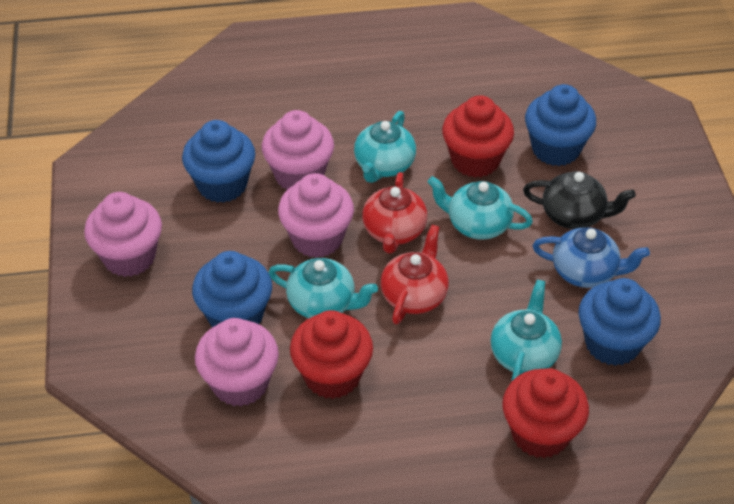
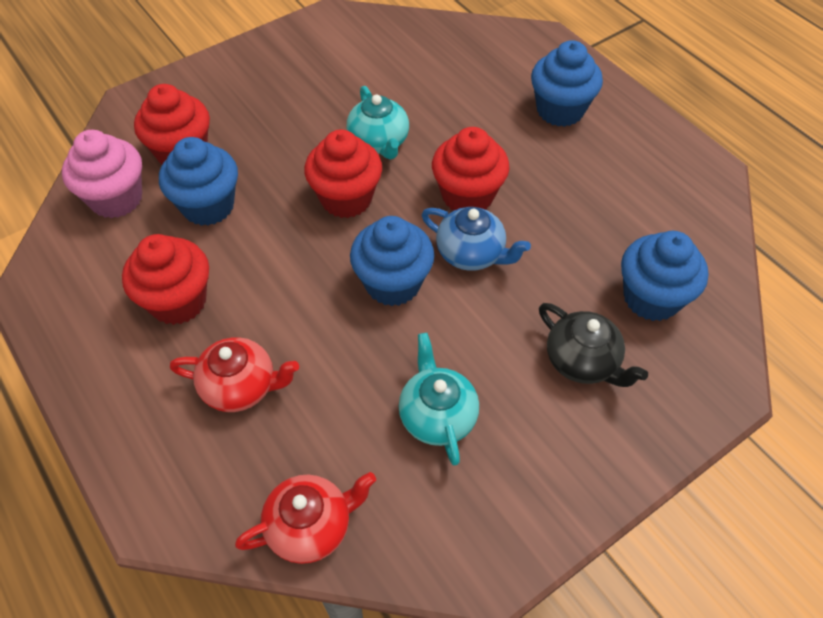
pink cupcake: 4 -> 1
red cupcake: 3 -> 4
turquoise teapot: 4 -> 2

